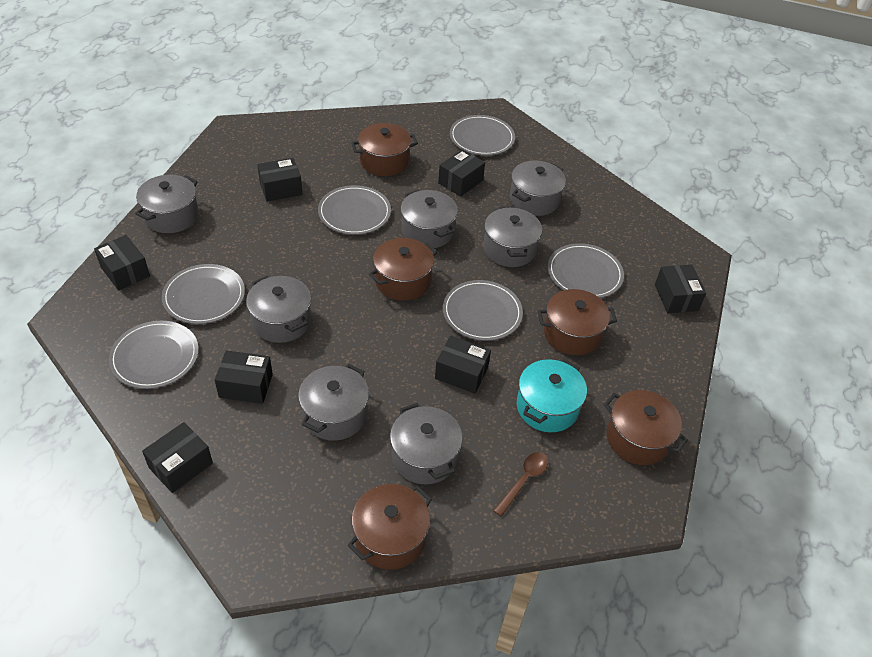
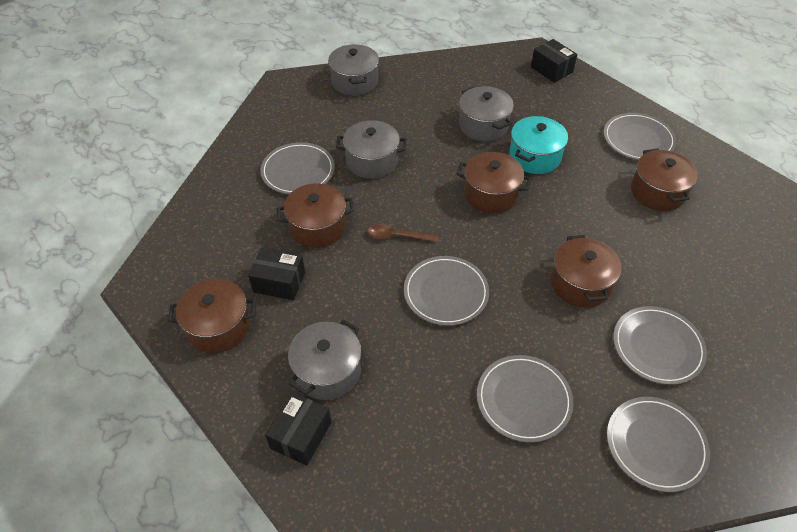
black box: 7 -> 3
grey pot: 7 -> 4

